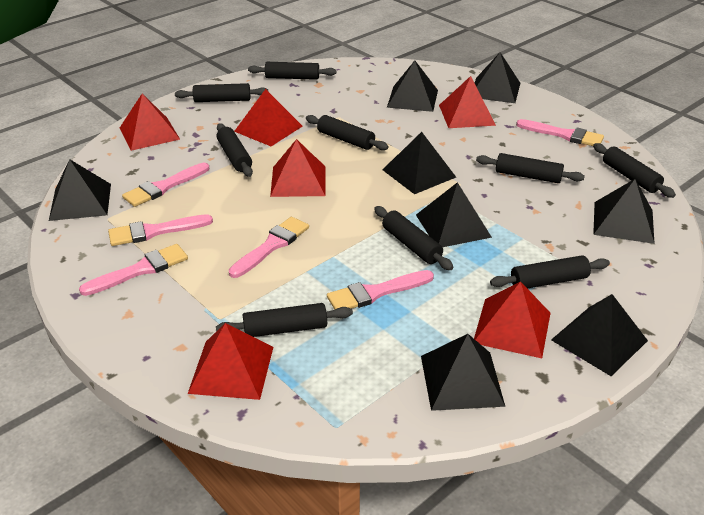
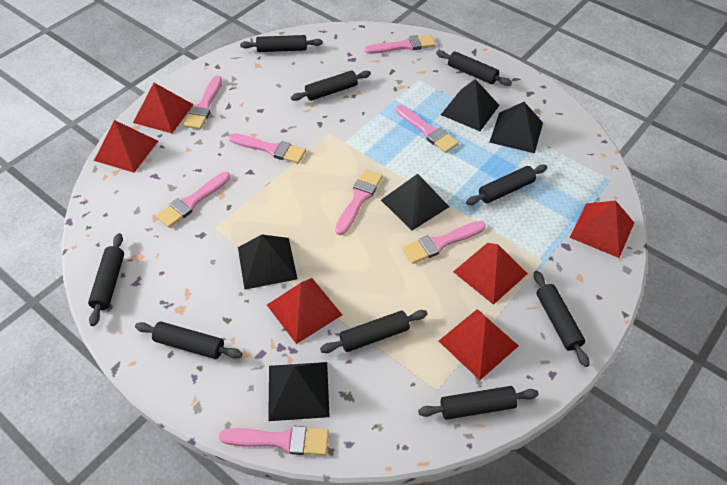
black pyramid: 8 -> 5
pink brush: 6 -> 8

